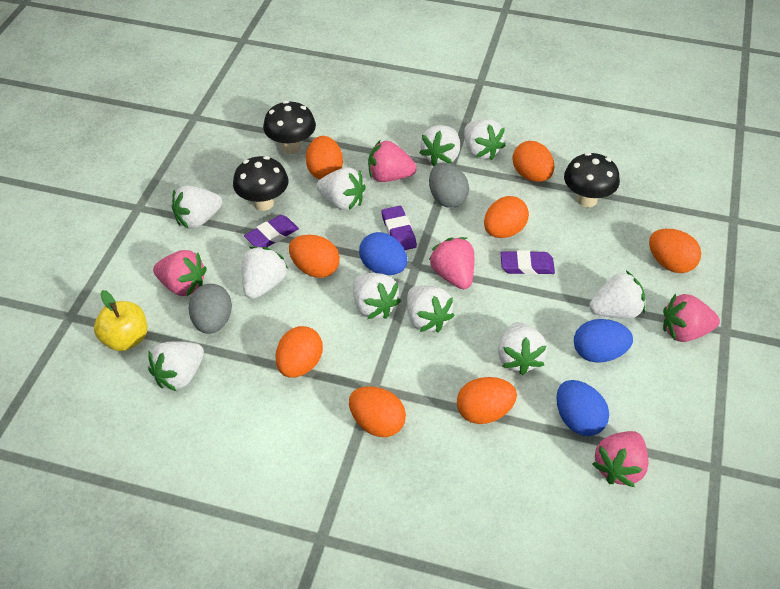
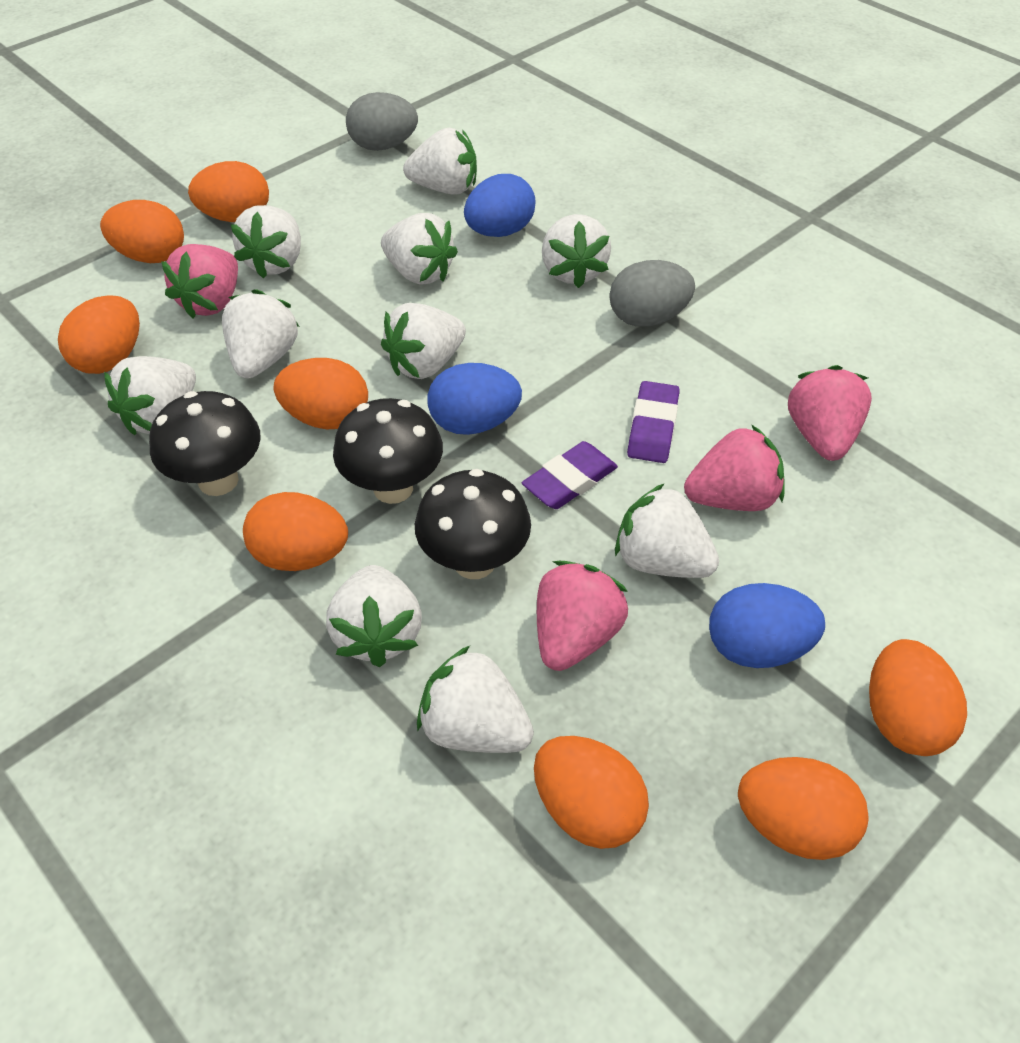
pink strawberry: 5 -> 4
purple eraser: 3 -> 2
yellow apple: 1 -> 0

